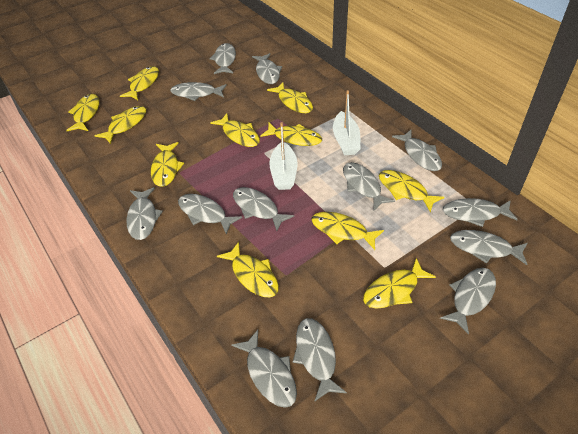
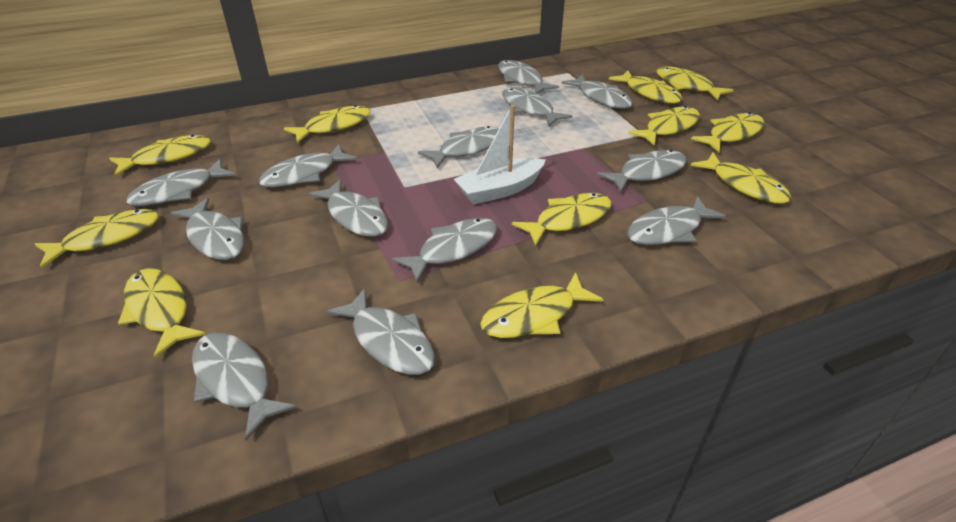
white boat: 2 -> 1

